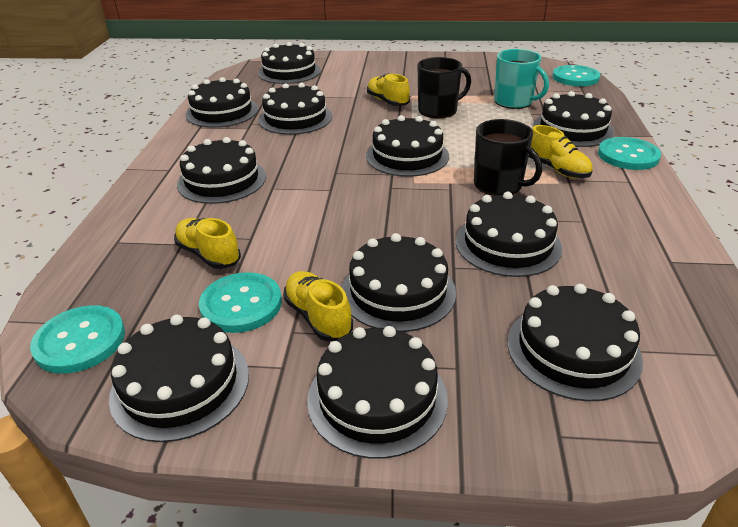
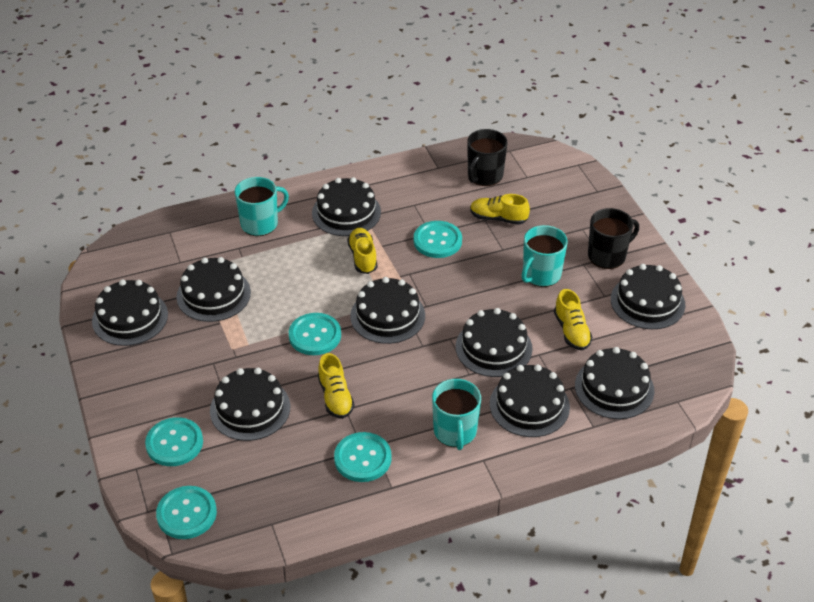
black cake: 11 -> 9
turquoise button: 4 -> 5
turquoise mug: 1 -> 3

